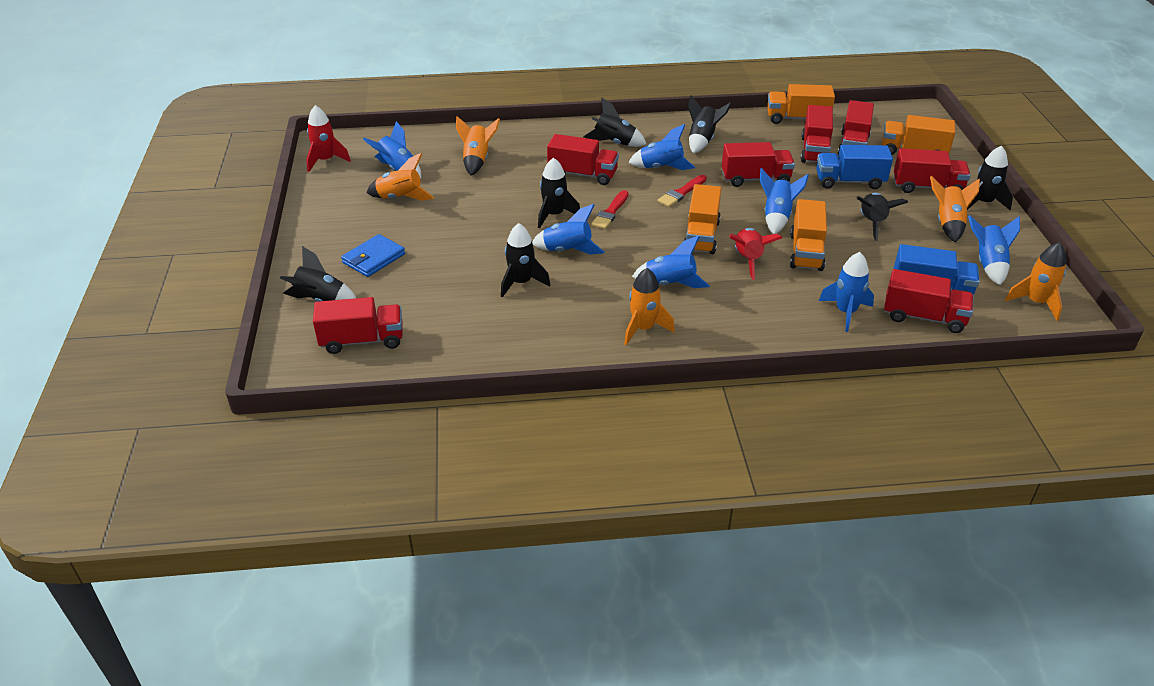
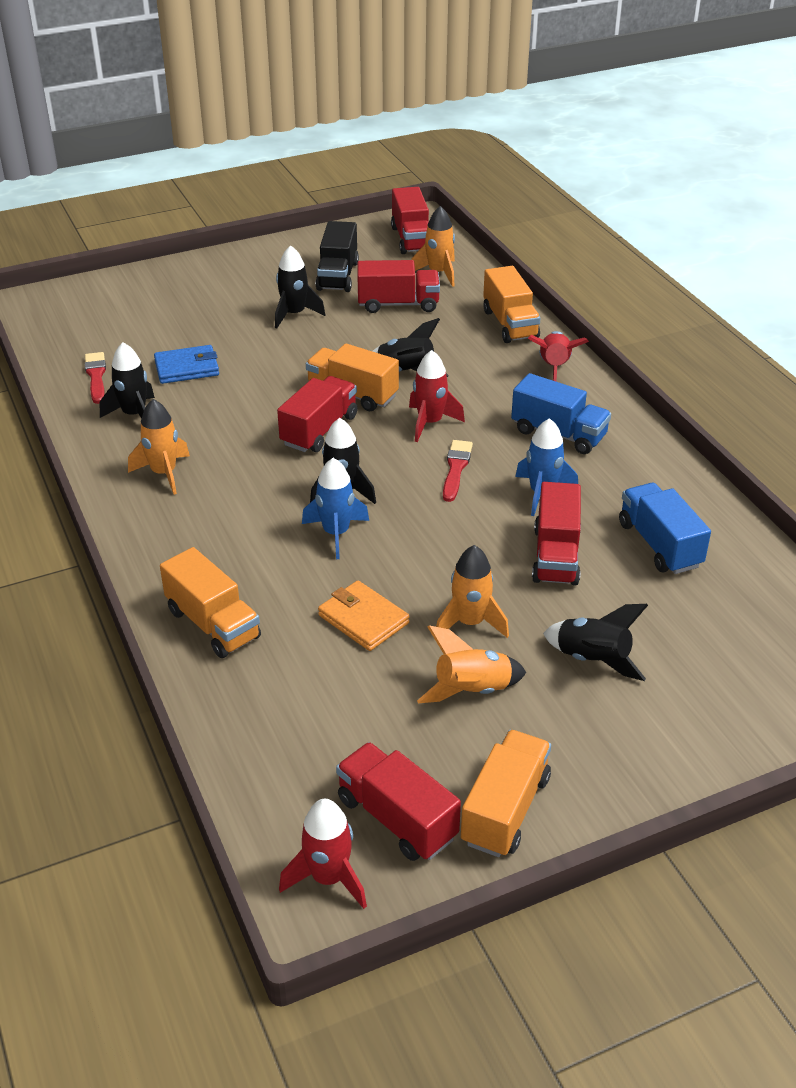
black rocket: 7 -> 5
black truck: 0 -> 1
blue rocket: 7 -> 2
orange rocket: 5 -> 4
orange wallet: 0 -> 1
red rocket: 2 -> 3
red truck: 7 -> 5

